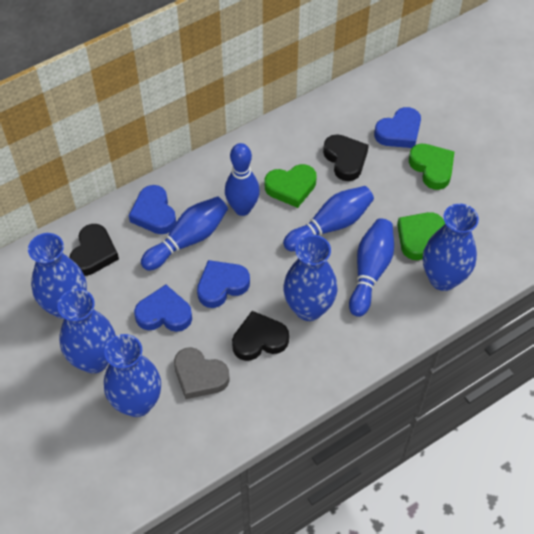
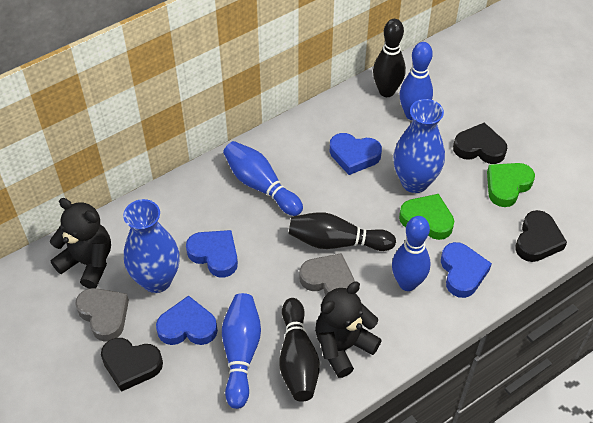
black bowling pin: 0 -> 3
black teddy bear: 0 -> 2
blue vase: 5 -> 2
green heart: 3 -> 2
grey heart: 1 -> 2

